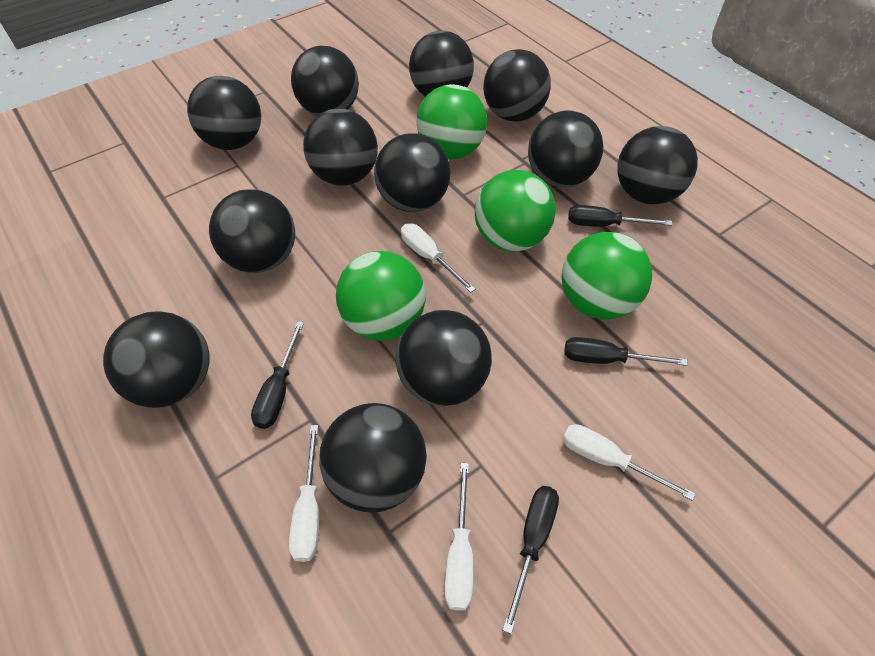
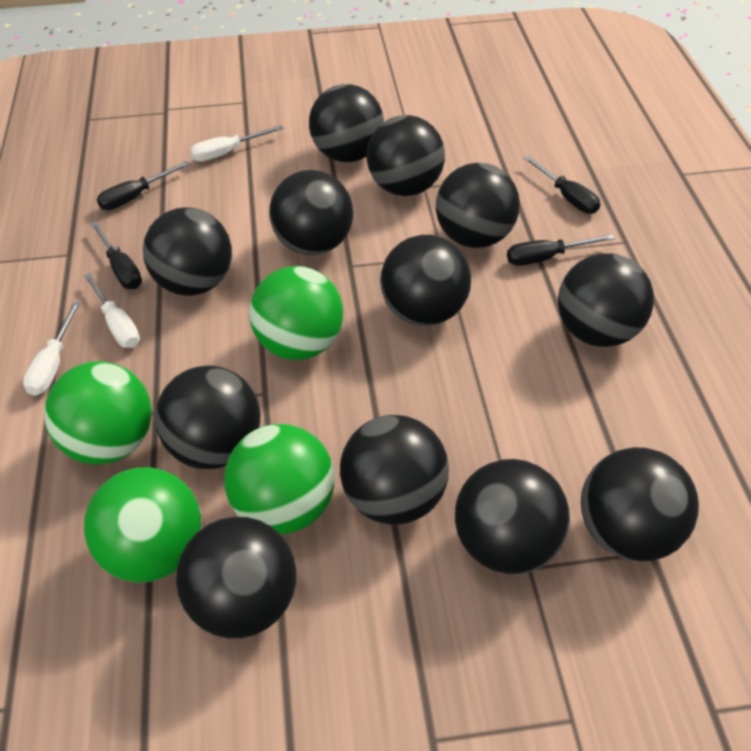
white screwdriver: 4 -> 3

